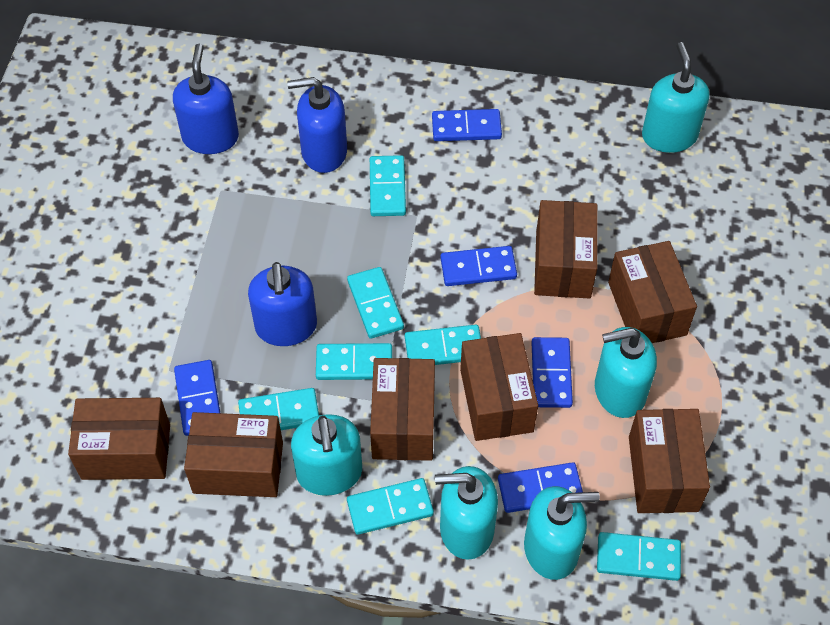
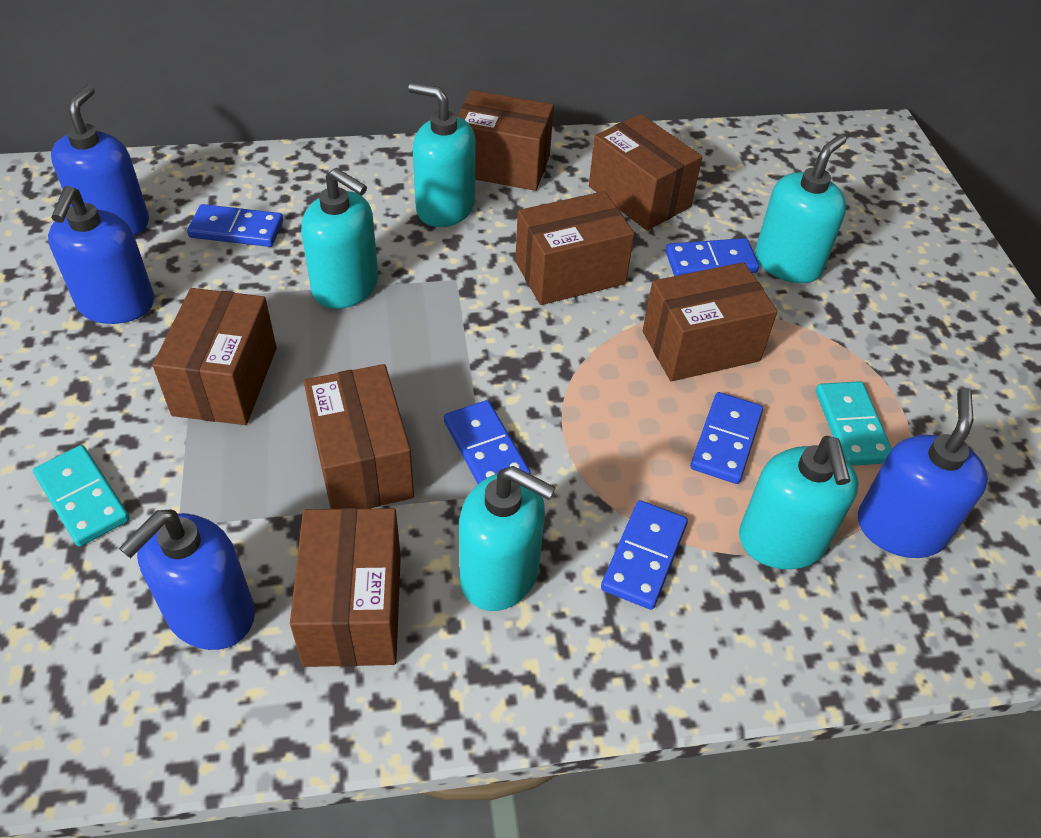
blue soap dispenser: 3 -> 4
turquoise domino: 7 -> 2

